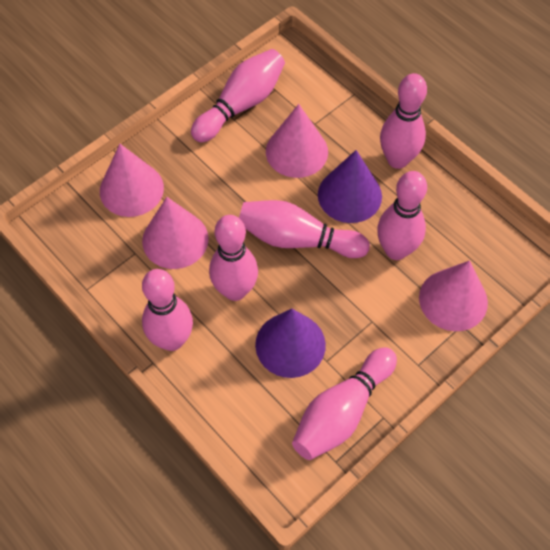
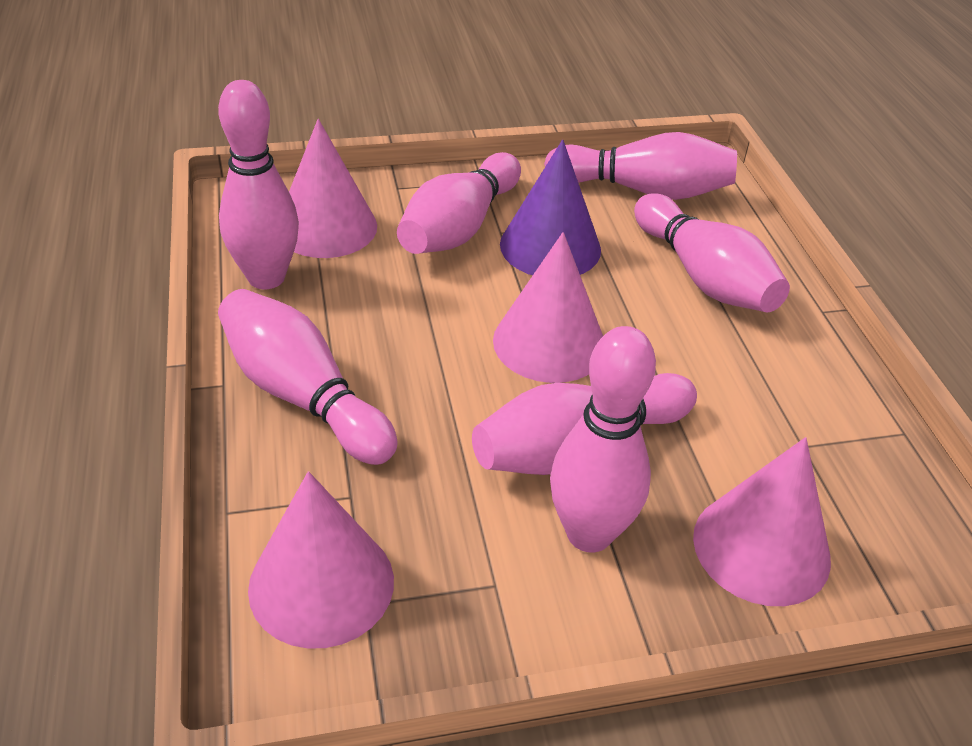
purple cone: 2 -> 1

